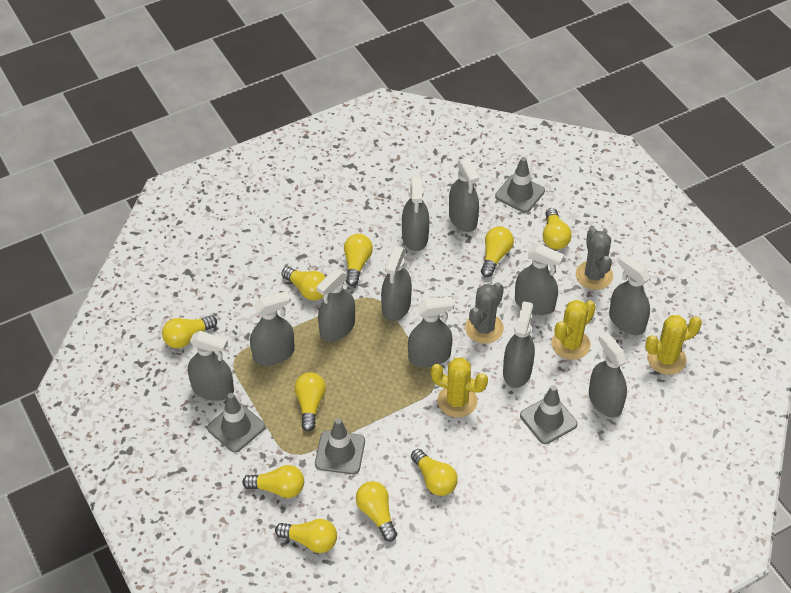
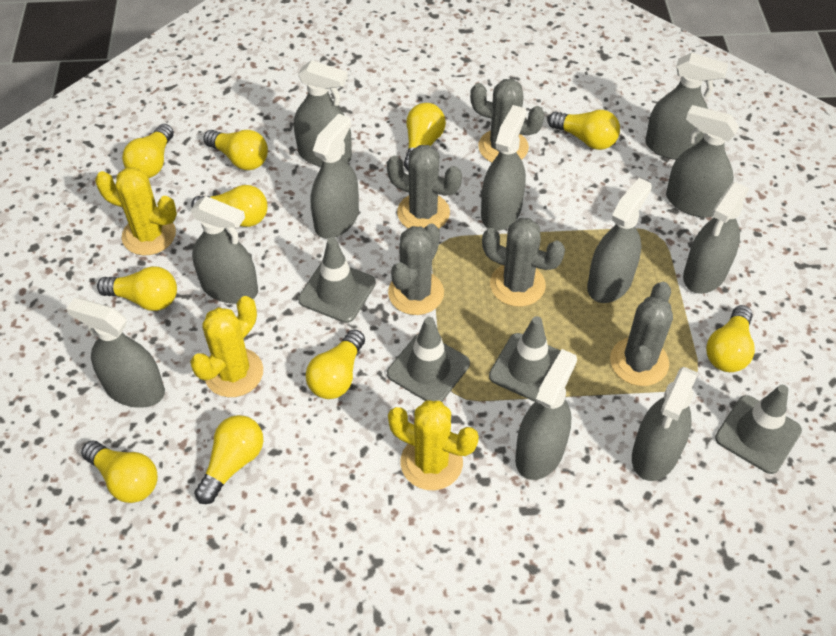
grey cactus: 2 -> 5

